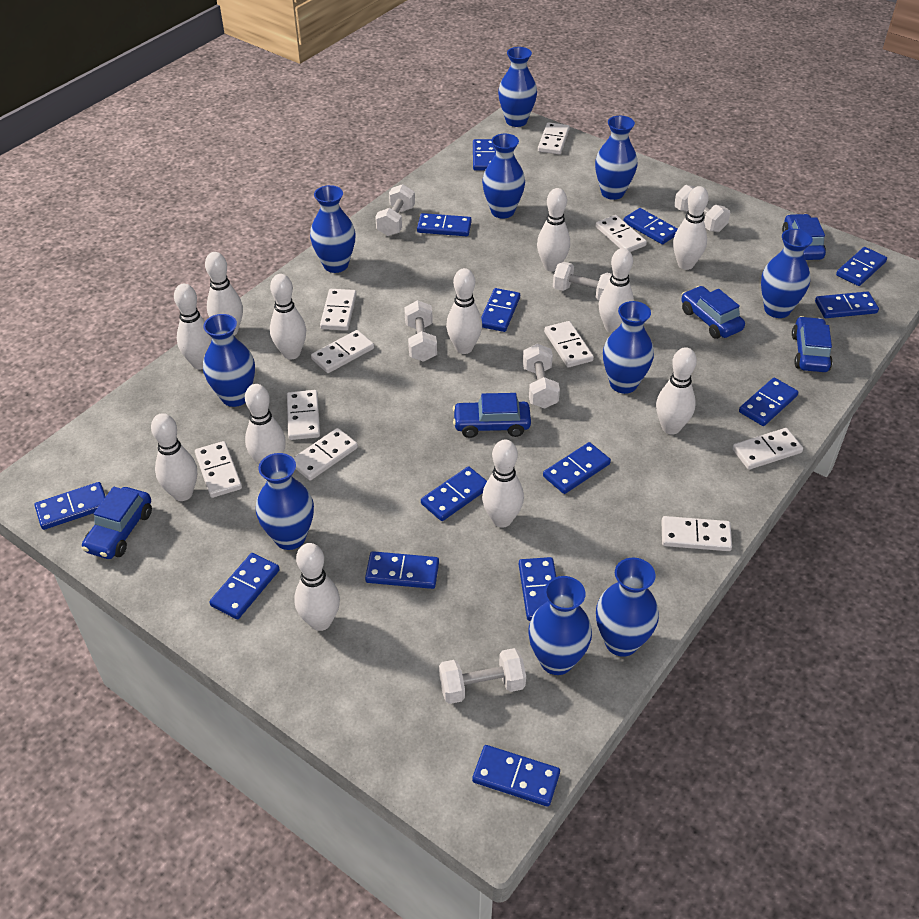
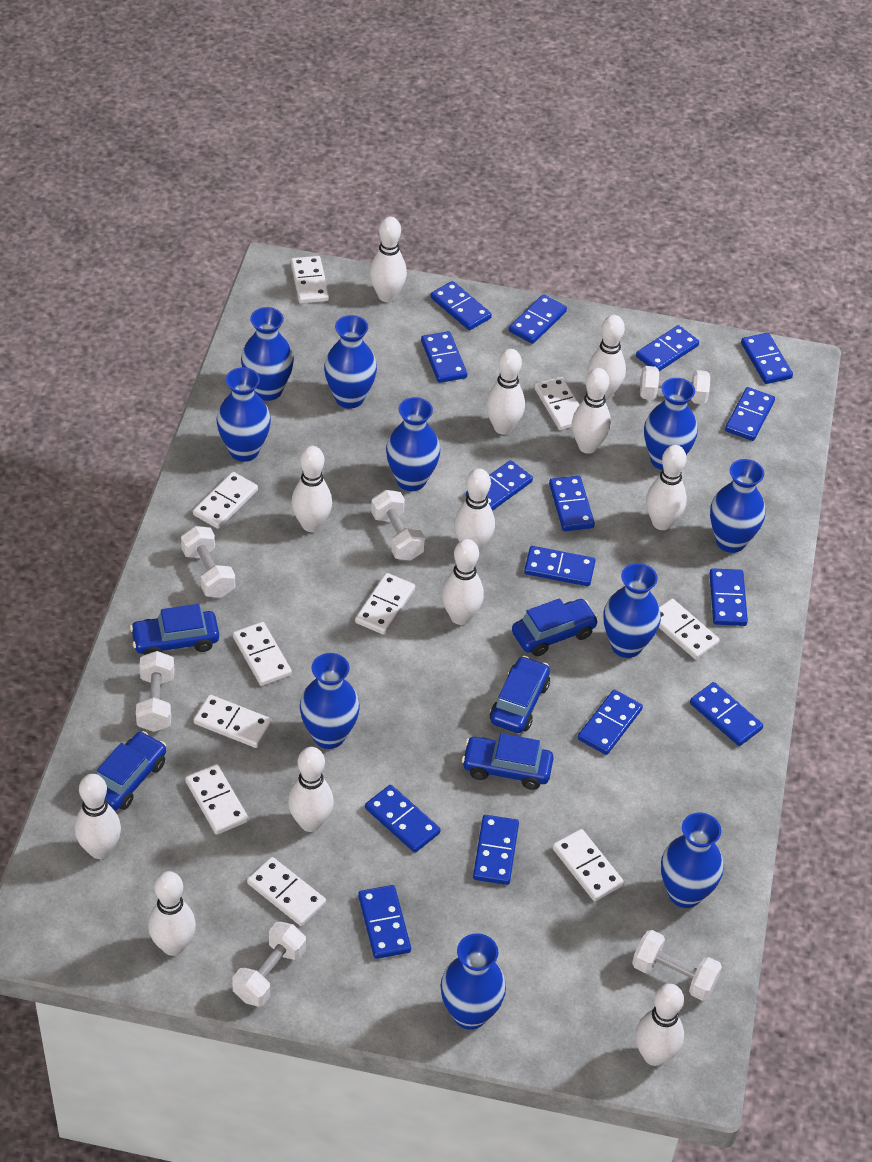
blue domino: 14 -> 15

